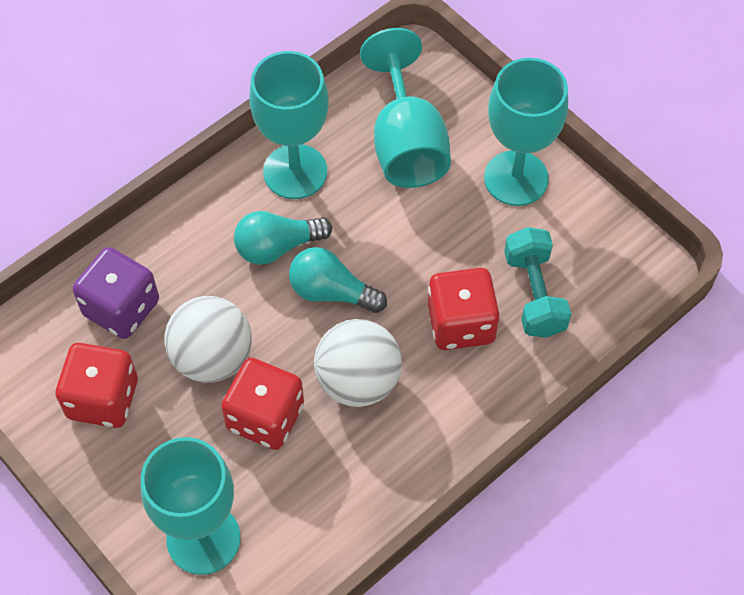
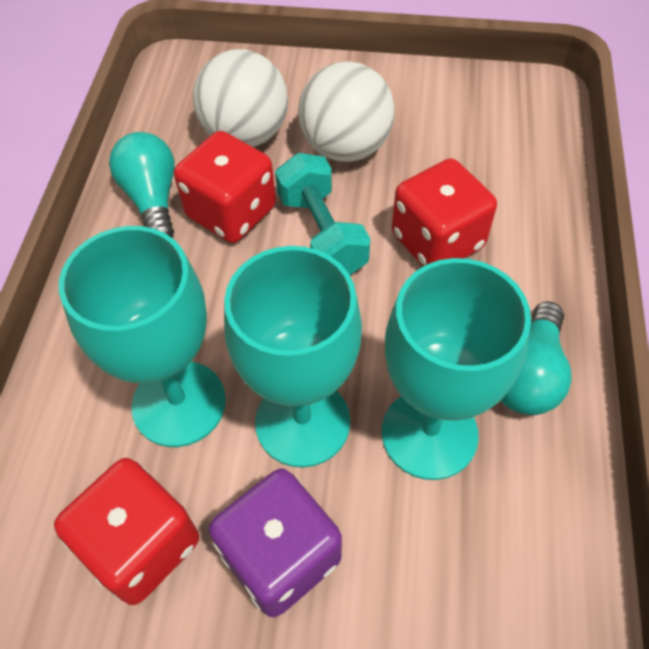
turquoise goblet: 4 -> 3

